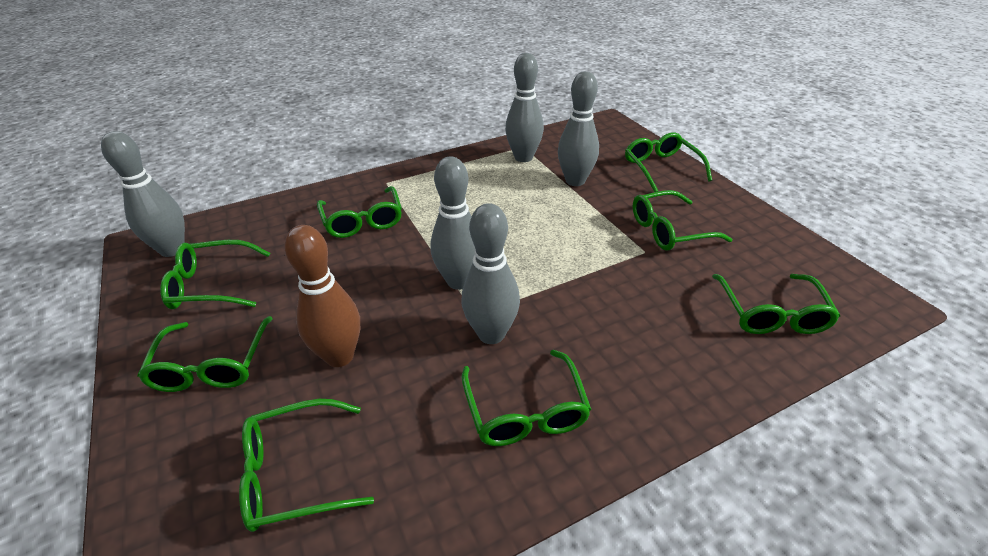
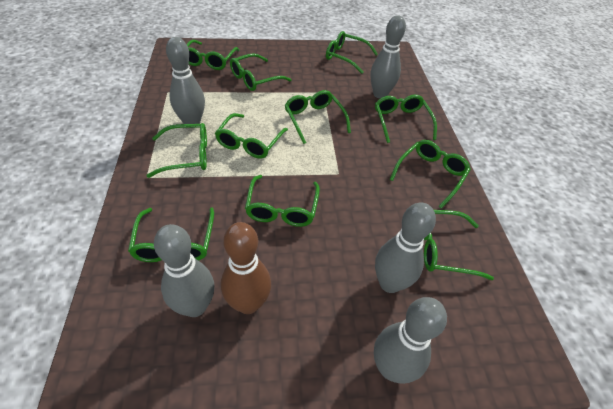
green glasses: 8 -> 11

